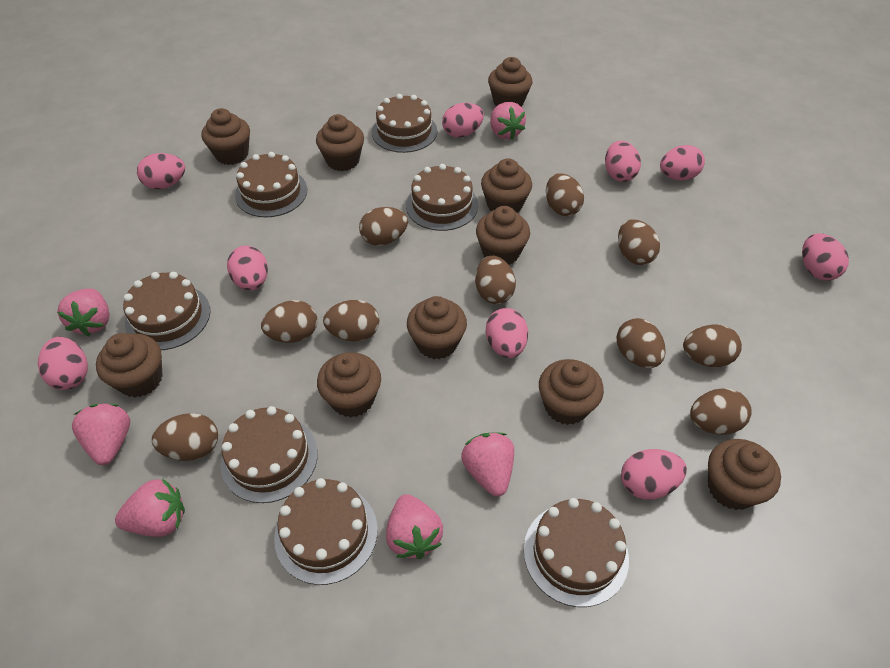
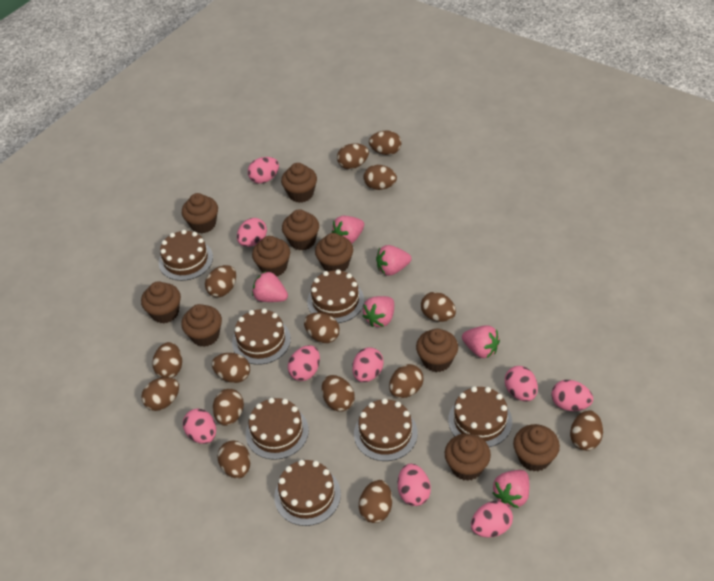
brown egg: 10 -> 15

